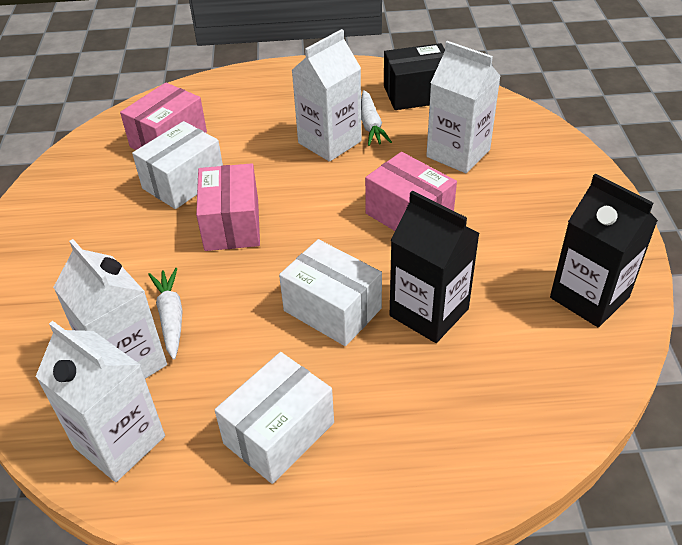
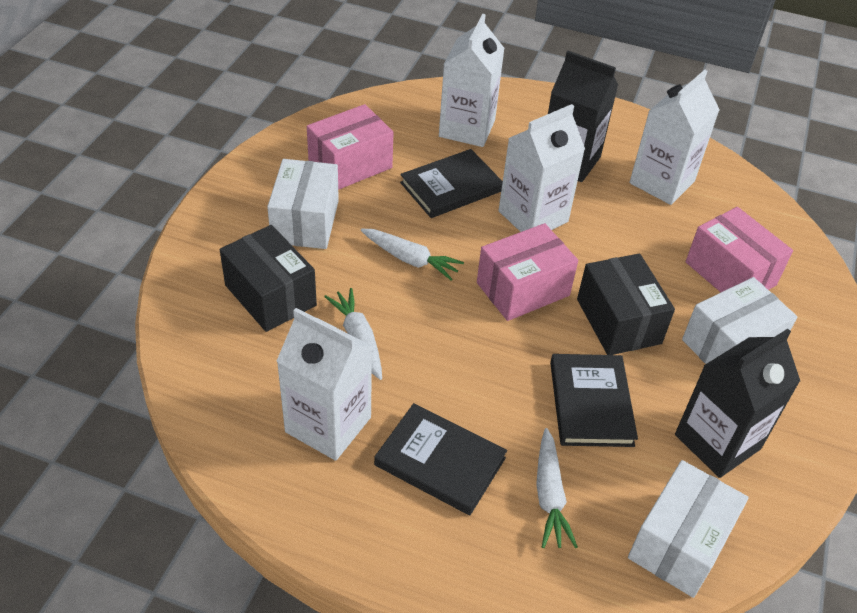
black book: 0 -> 3
black box: 1 -> 2
white carrot: 2 -> 3

